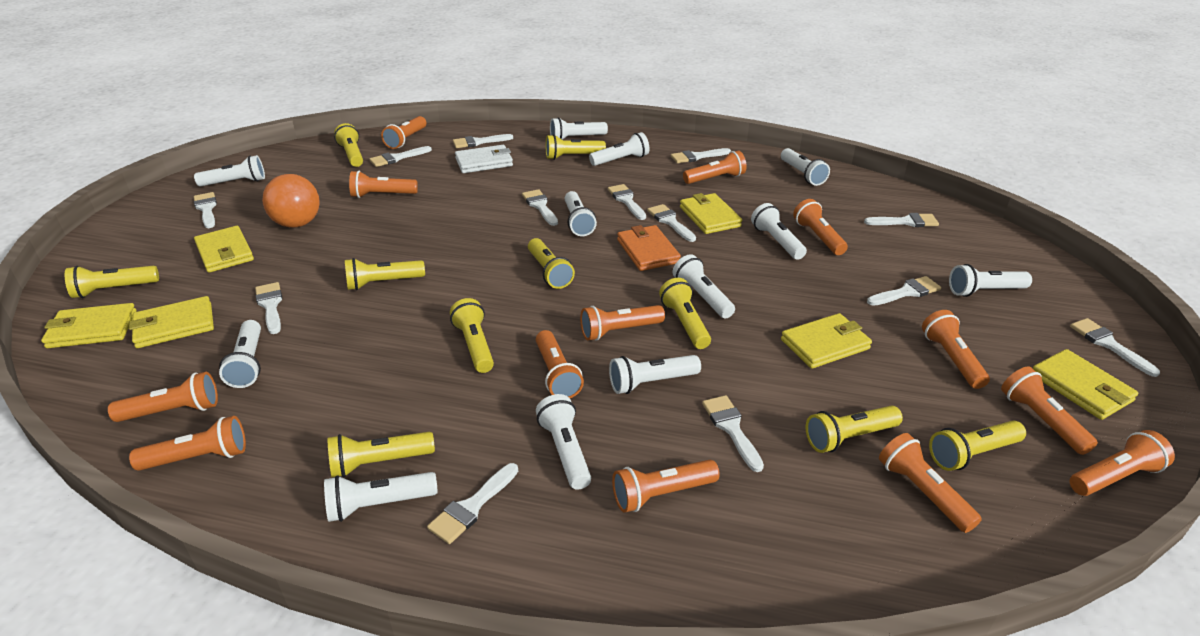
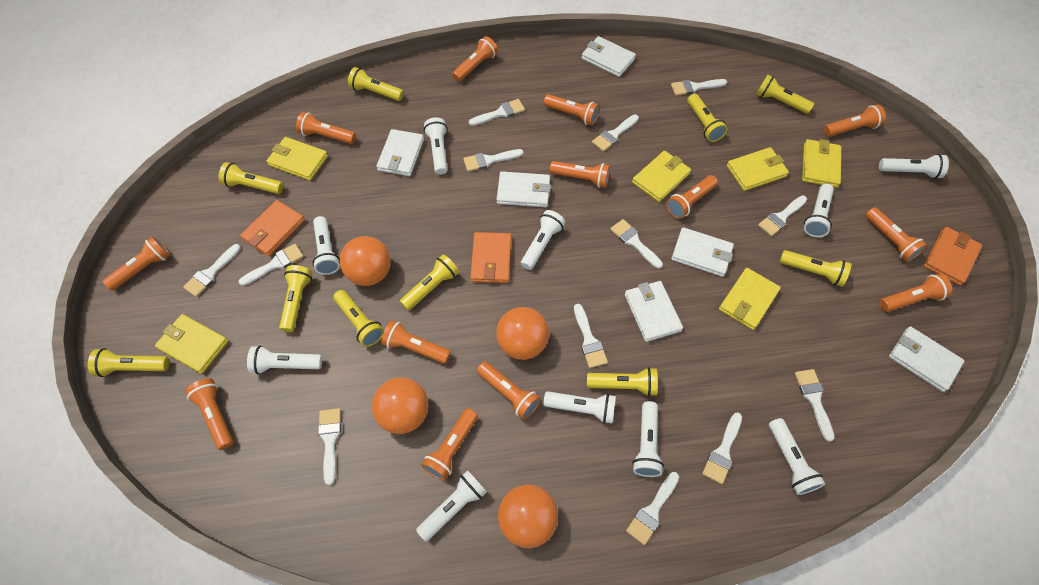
orange ball: 1 -> 4
orange wallet: 1 -> 3
white flashlight: 12 -> 10
white wallet: 1 -> 6

